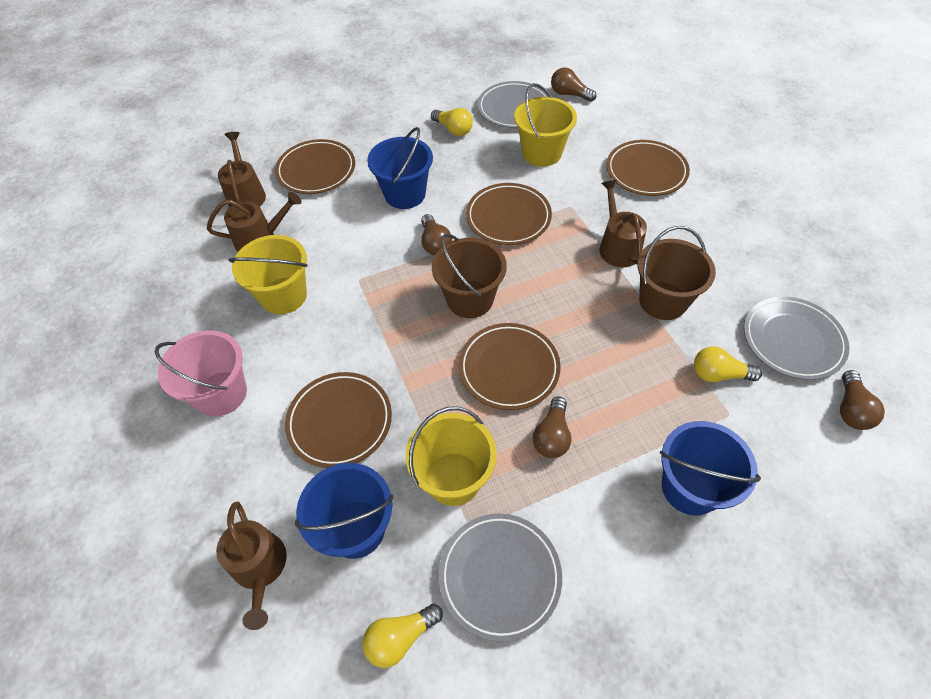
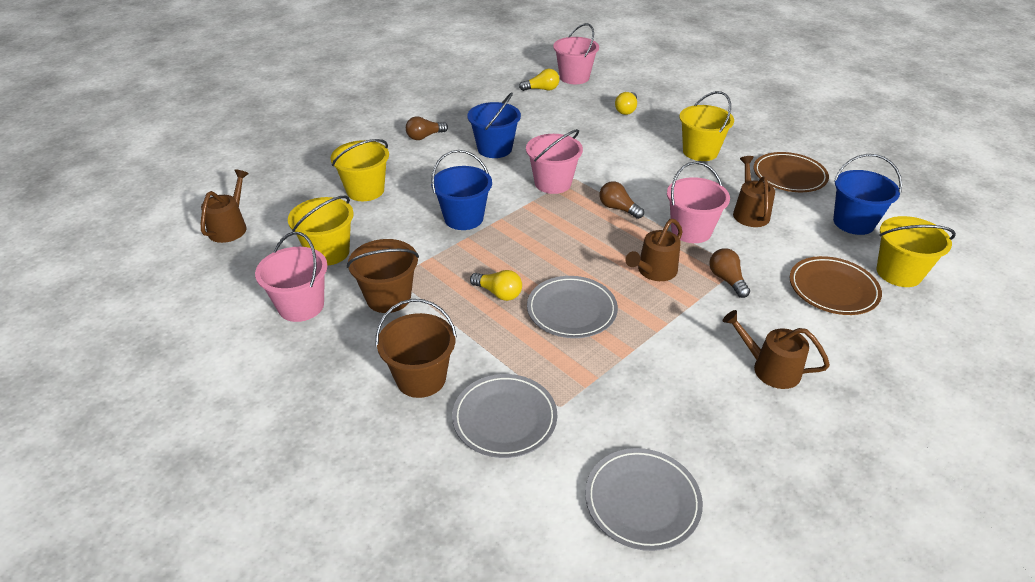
brown light bulb: 4 -> 3
brown plate: 5 -> 2
pink bucket: 1 -> 4
yellow bucket: 3 -> 4

